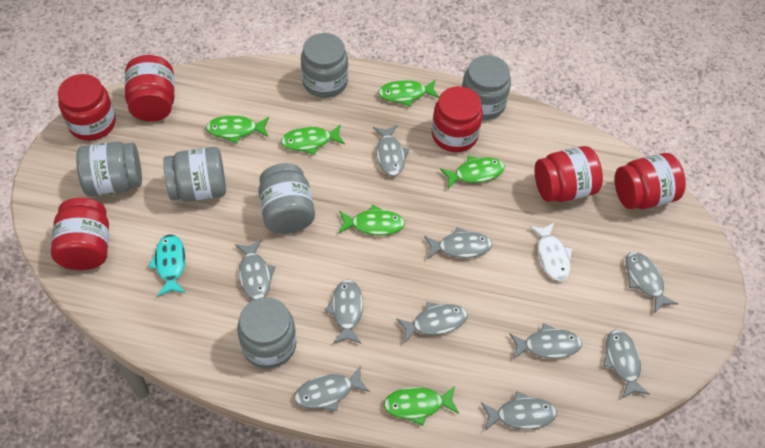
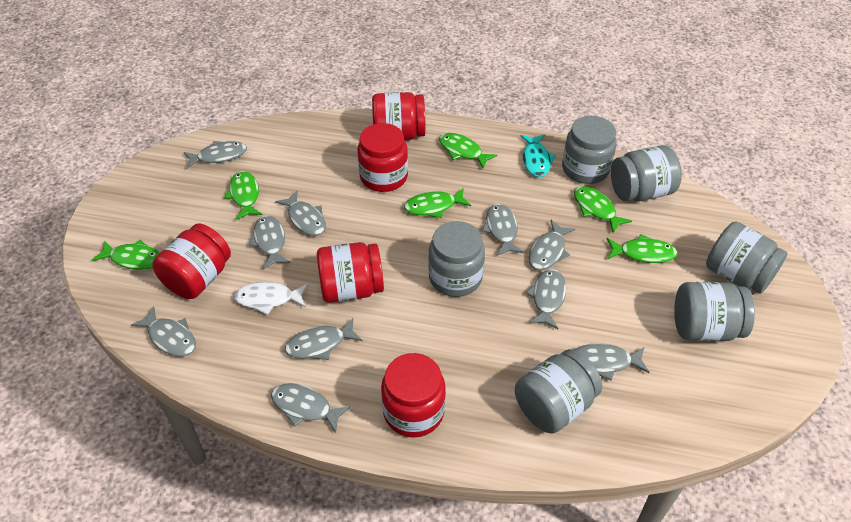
red jar: 6 -> 5

